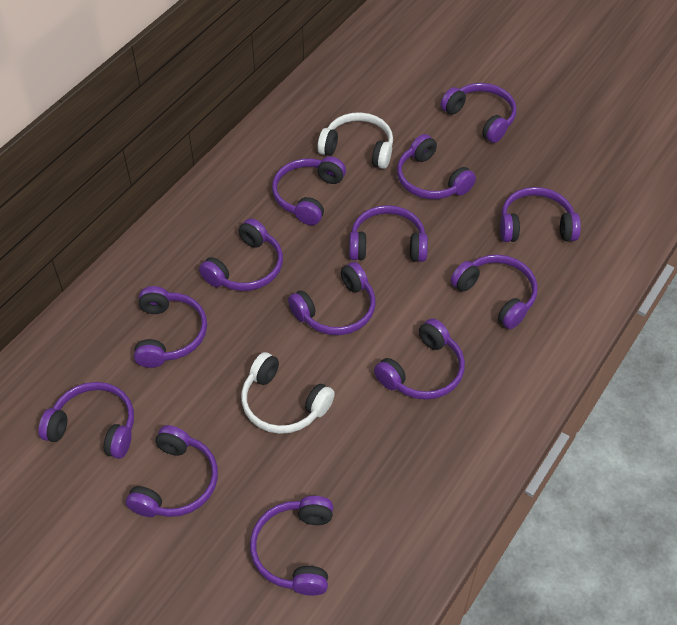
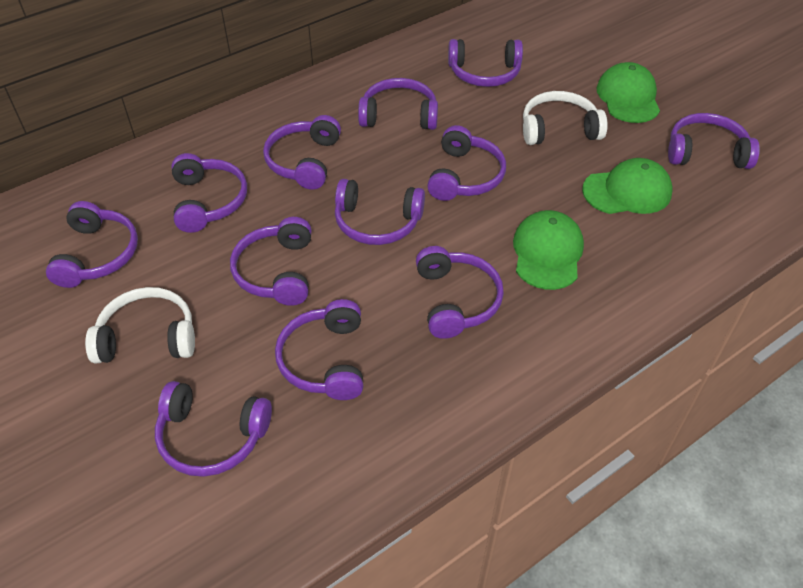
green cap: 0 -> 3
purple headphones: 13 -> 12

